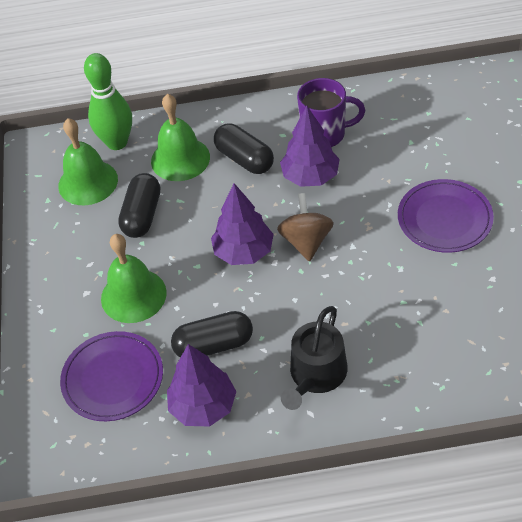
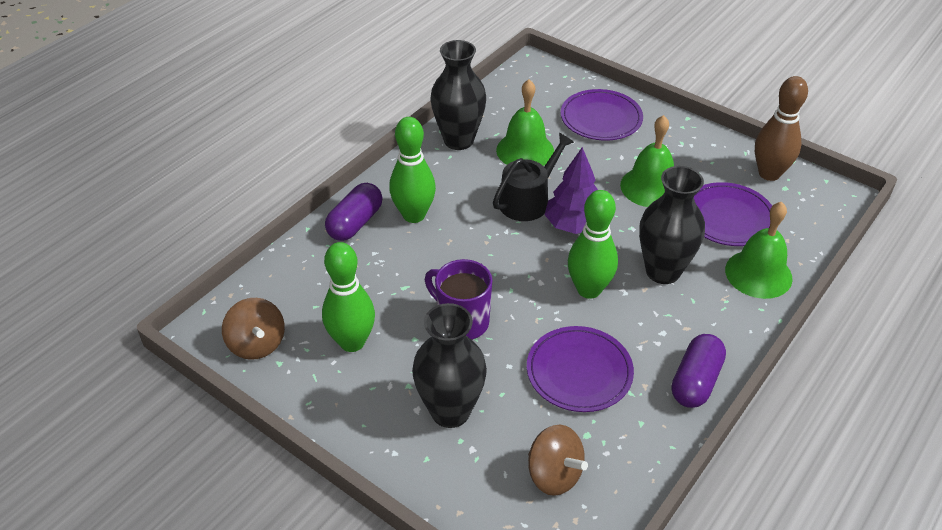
black capsule: 3 -> 0
black vase: 0 -> 3
brown bowling pin: 0 -> 1
brown spinning top: 1 -> 2
green bowling pin: 1 -> 3
purple capsule: 0 -> 2
purple plate: 2 -> 3
purple tree: 3 -> 1

